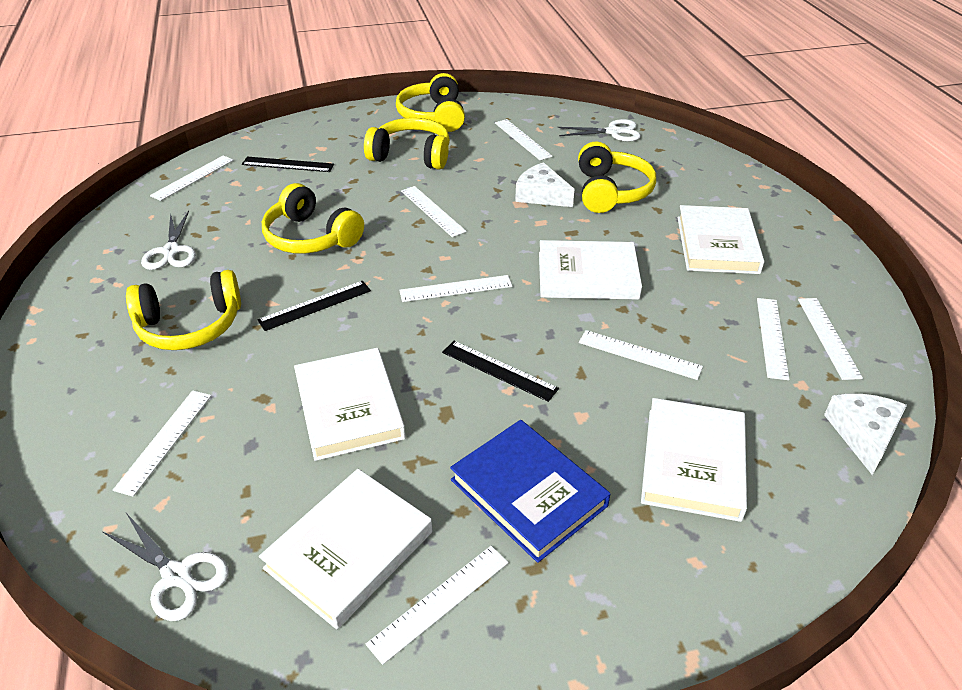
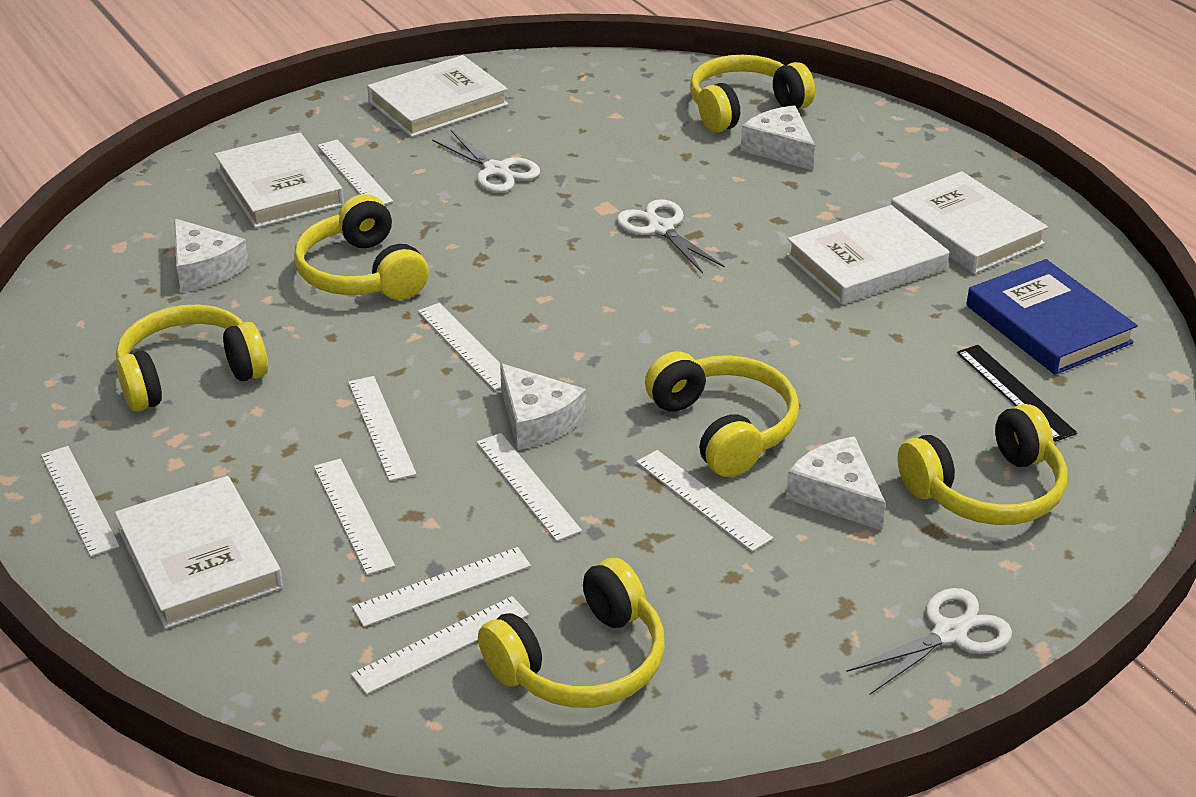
black ruler: 3 -> 1
white cheese: 2 -> 4
yellow headphones: 5 -> 6

